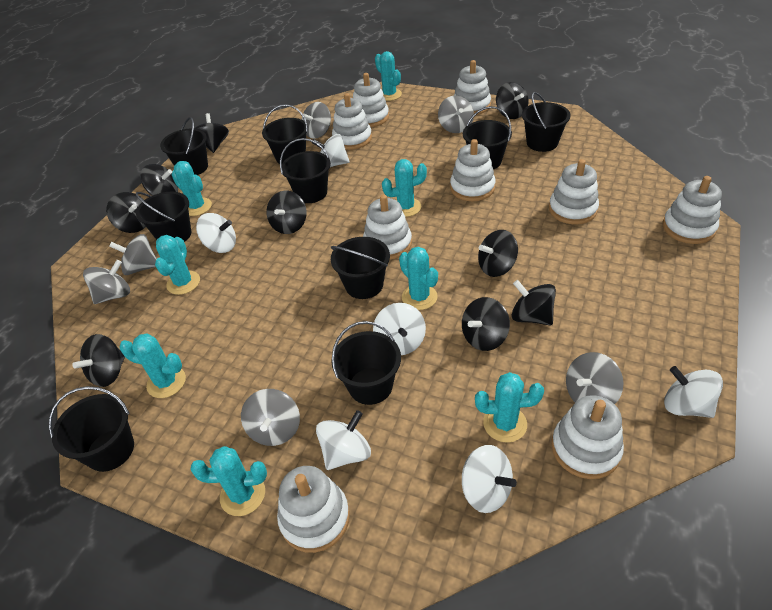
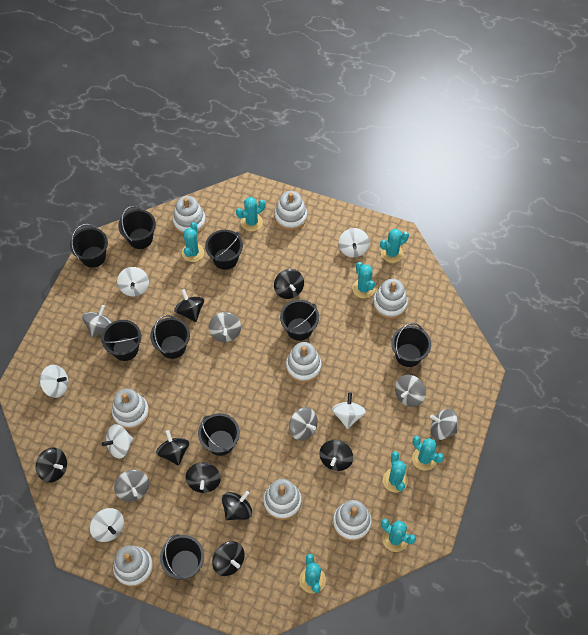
black spinning top: 9 -> 8
white stacking toy: 9 -> 8

